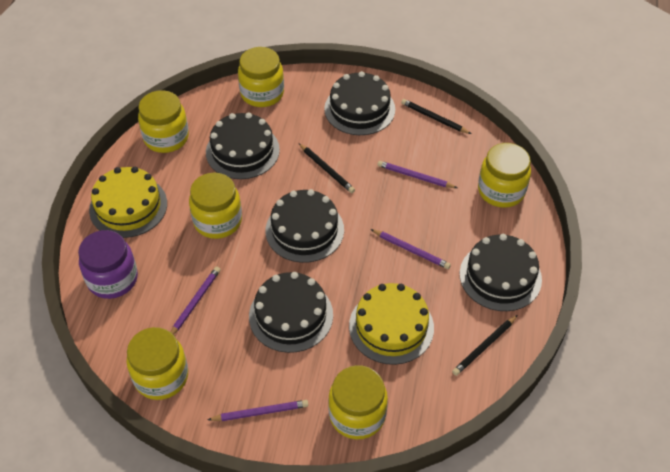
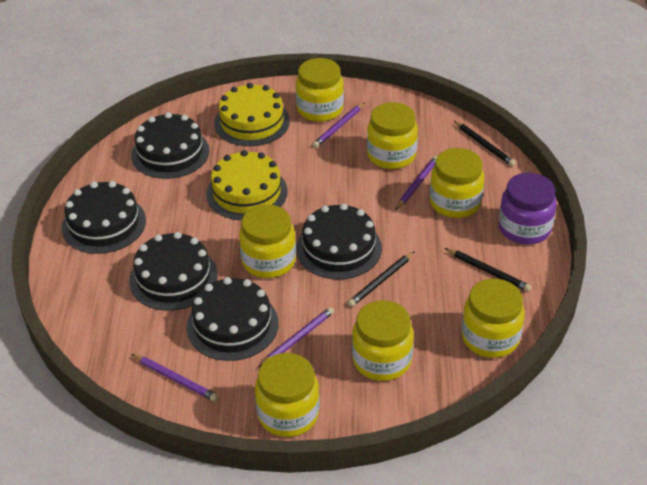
yellow jar: 6 -> 7

